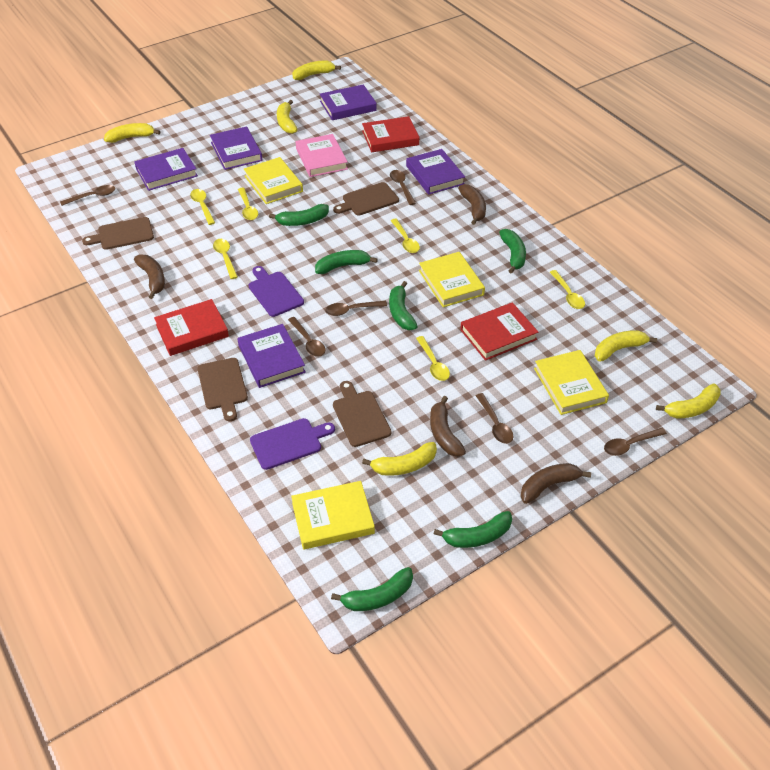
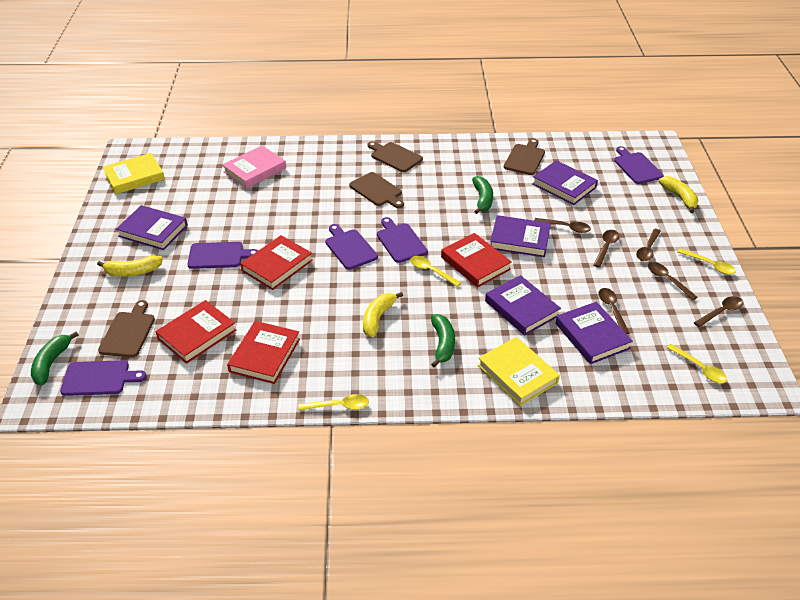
brown banana: 4 -> 0
green banana: 6 -> 3
purple cutting board: 2 -> 5
red book: 3 -> 4
yellow banana: 6 -> 3
yellow book: 4 -> 2
yellow spoon: 6 -> 4

